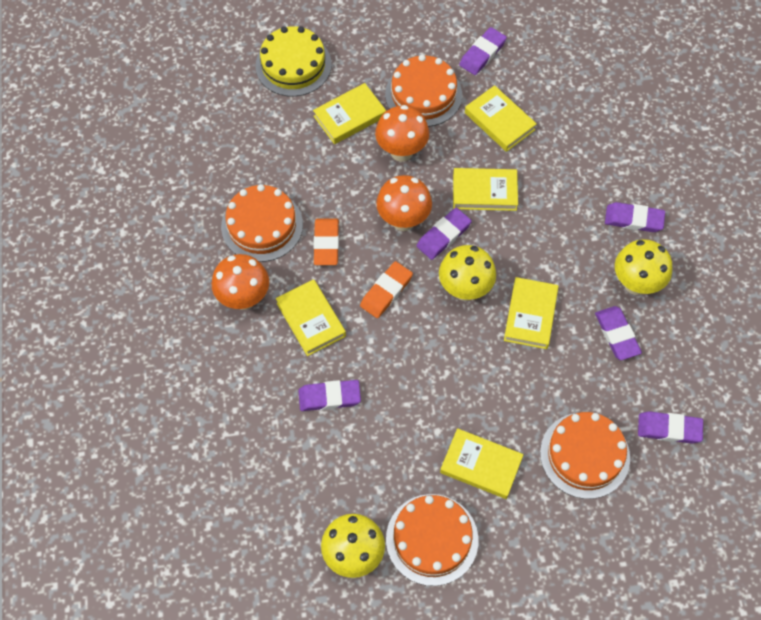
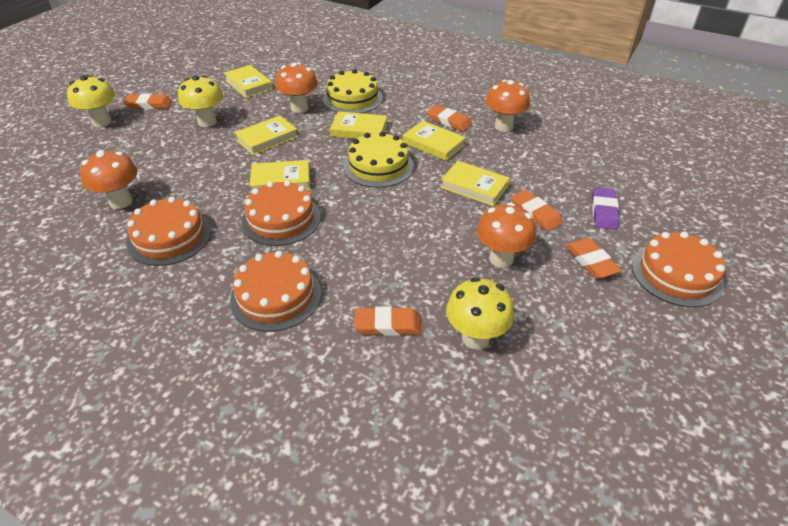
orange eraser: 2 -> 5
orange mushroom: 3 -> 4
purple eraser: 6 -> 1
yellow cake: 1 -> 2

